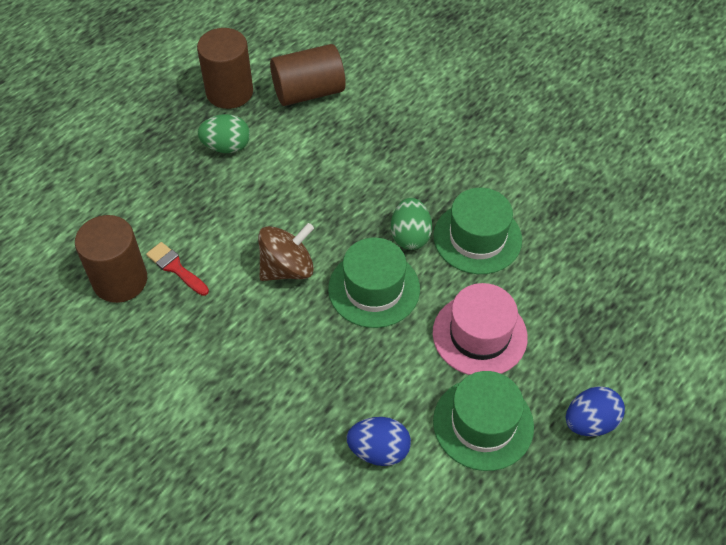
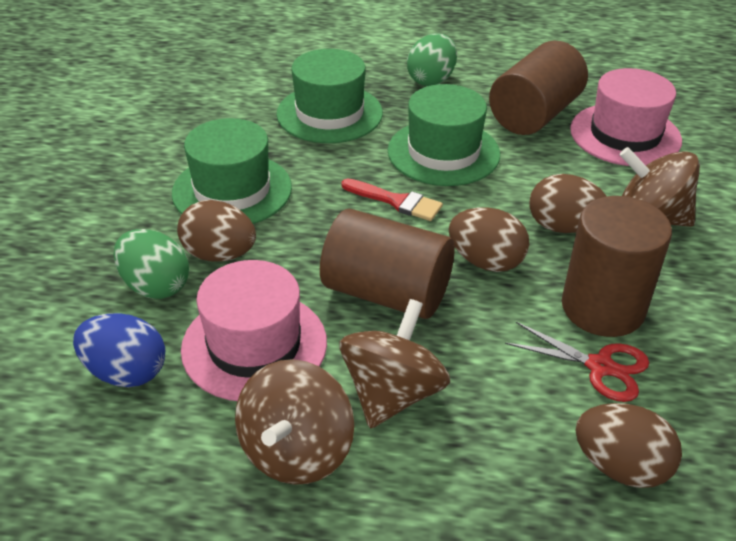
blue egg: 2 -> 1
brown egg: 0 -> 4
brown spinning top: 1 -> 3
pink hat: 1 -> 2
red scissors: 0 -> 1

